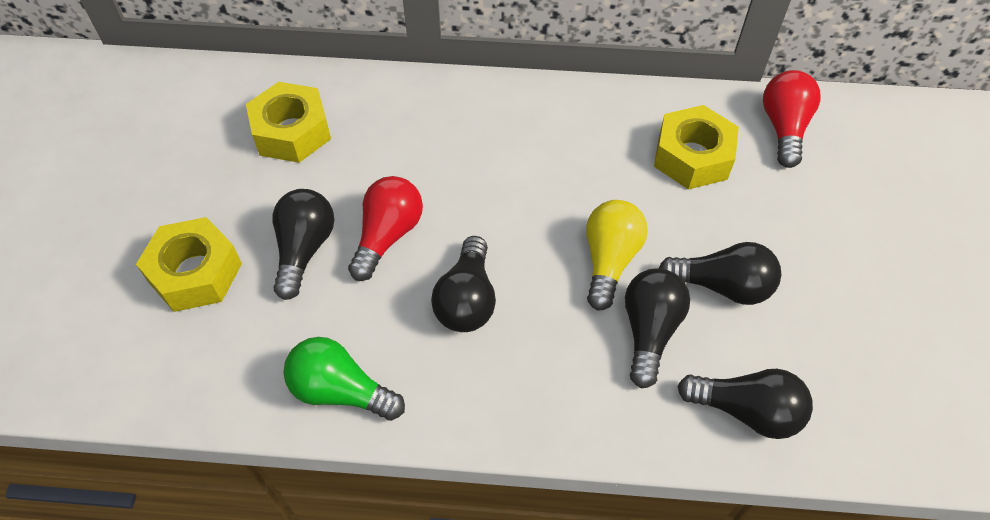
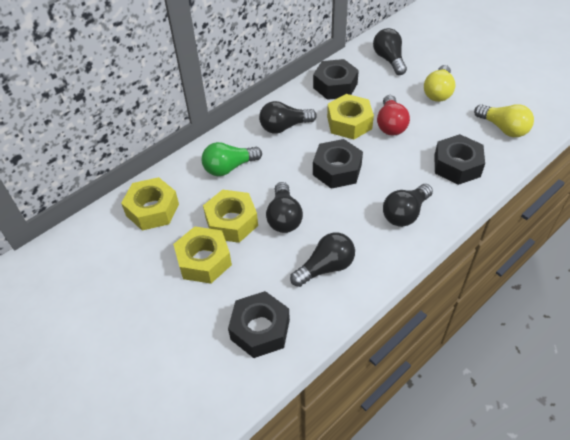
black nut: 0 -> 4
red light bulb: 2 -> 1
yellow light bulb: 1 -> 2
yellow nut: 3 -> 4

